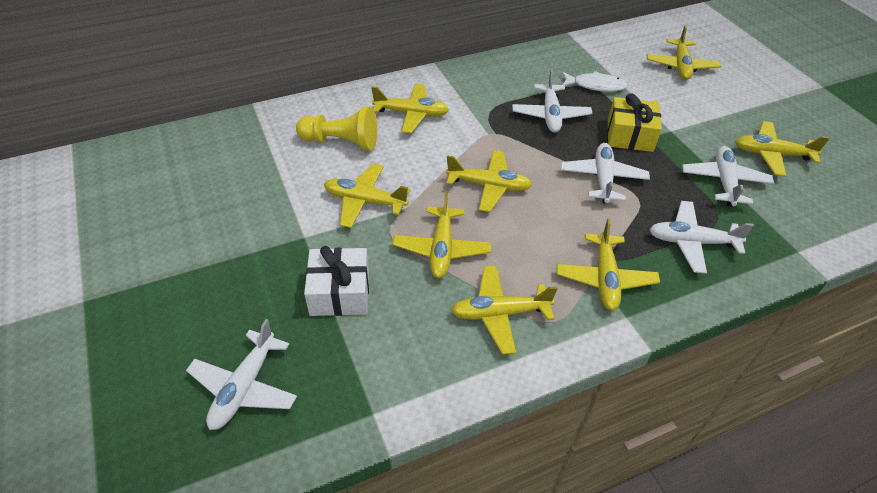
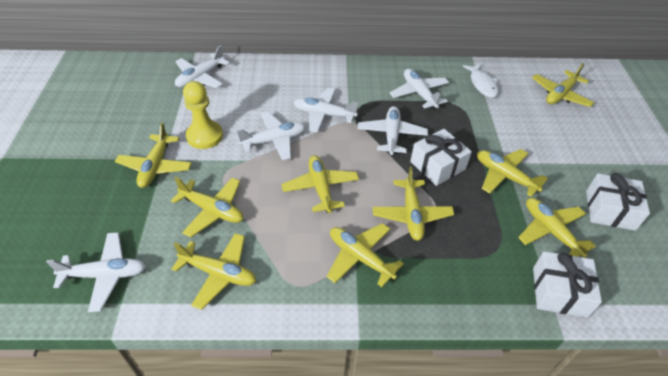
white gift: 1 -> 3
white plane: 5 -> 6
yellow gift: 1 -> 0
yellow plane: 8 -> 9

